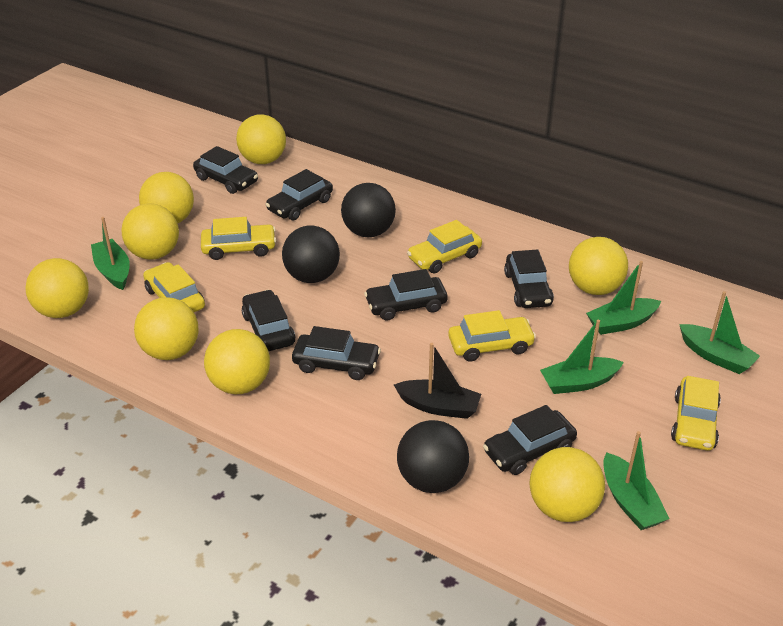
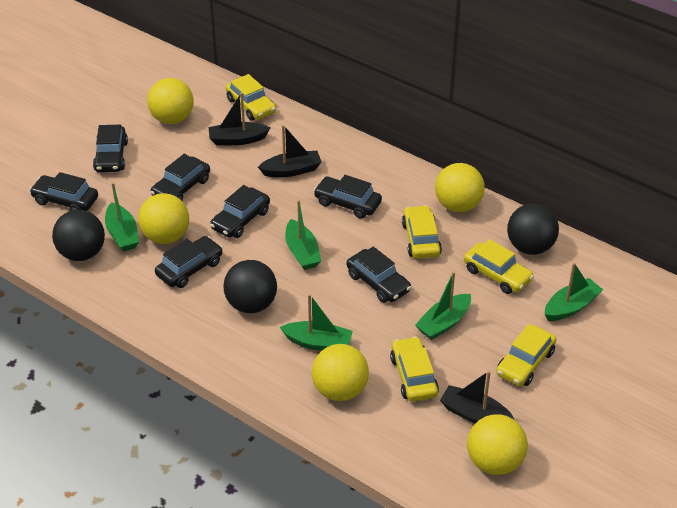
black boat: 1 -> 3
yellow ball: 8 -> 5

